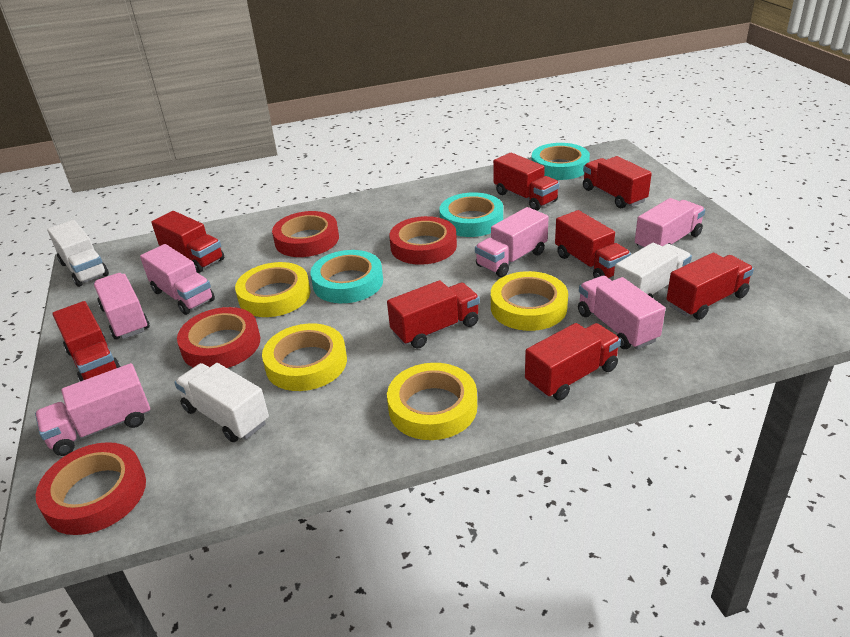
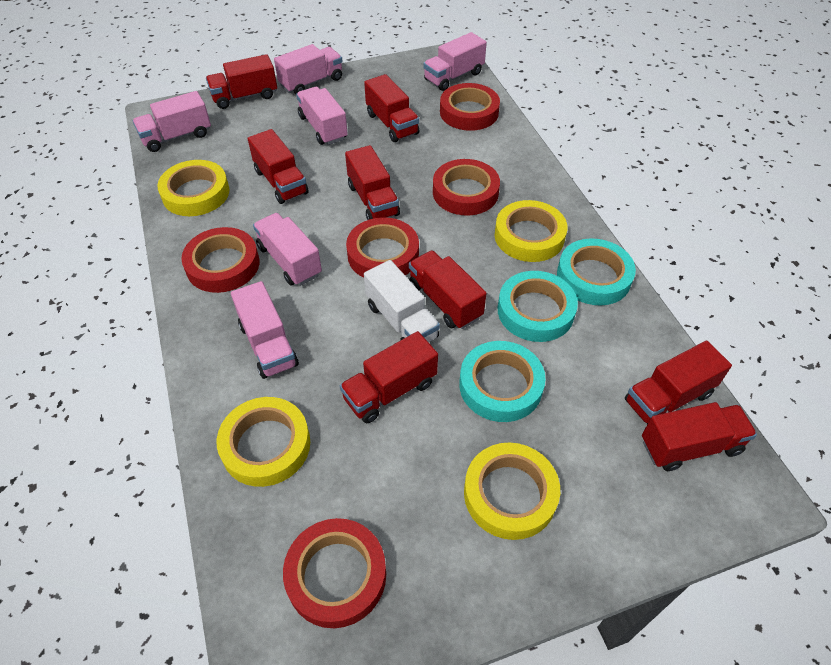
red tape: 4 -> 5
white truck: 3 -> 1

